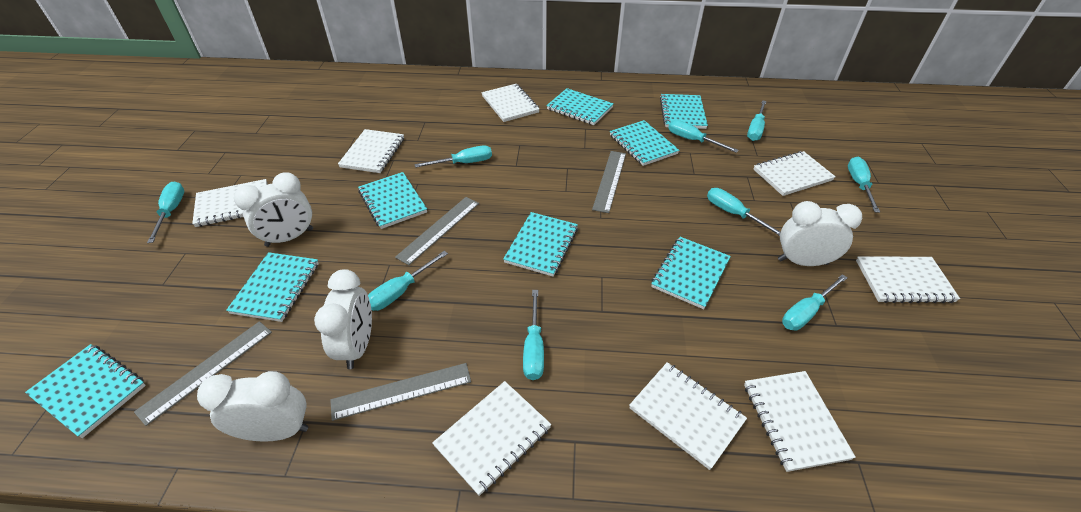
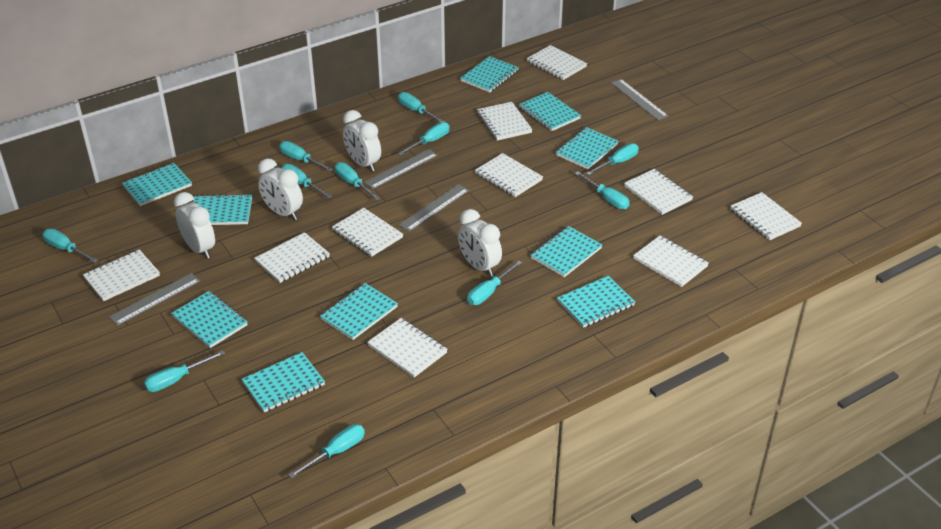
turquoise notebook: 8 -> 10
turquoise screwdriver: 9 -> 11
white notebook: 8 -> 10

